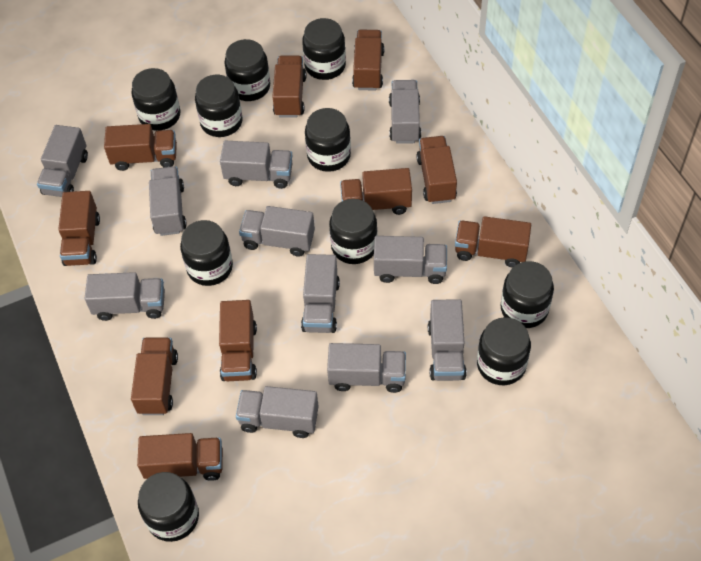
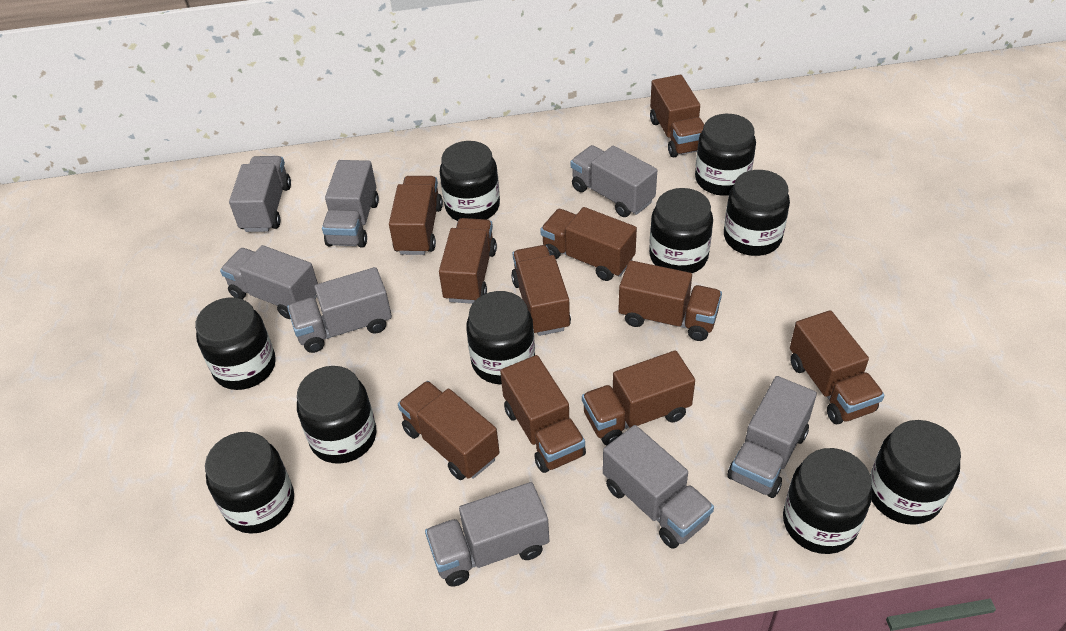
grey truck: 11 -> 8

